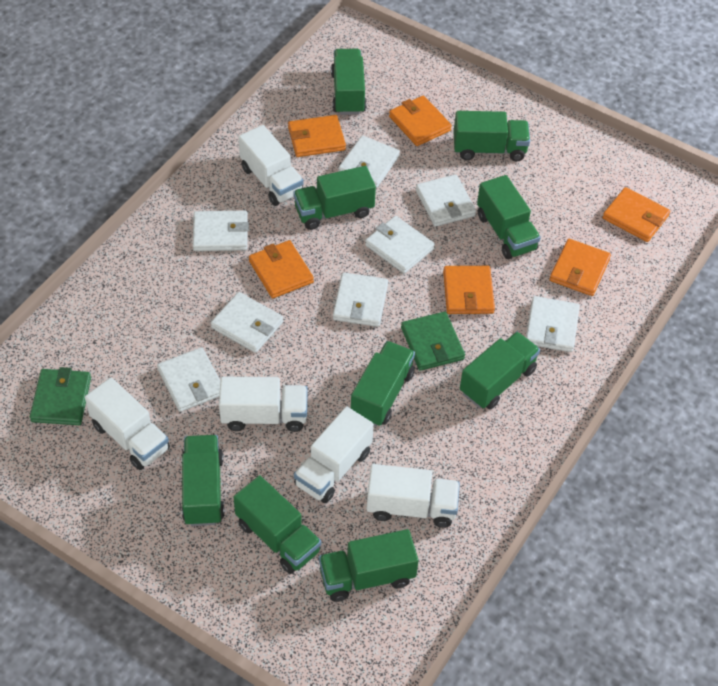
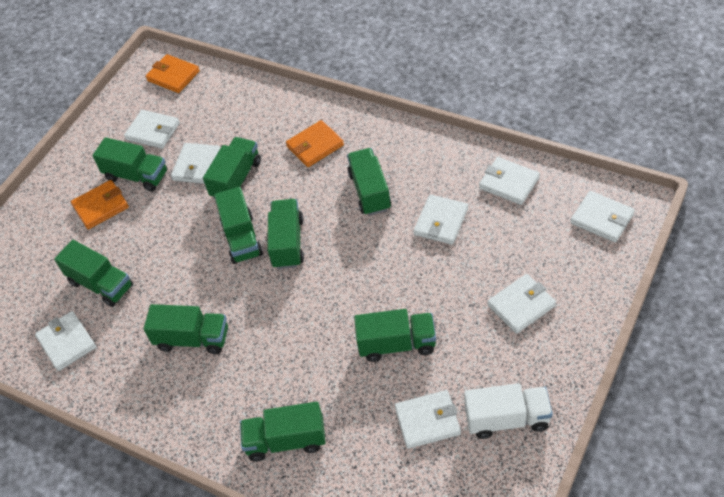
green wallet: 2 -> 0
orange wallet: 6 -> 3
white truck: 5 -> 1

